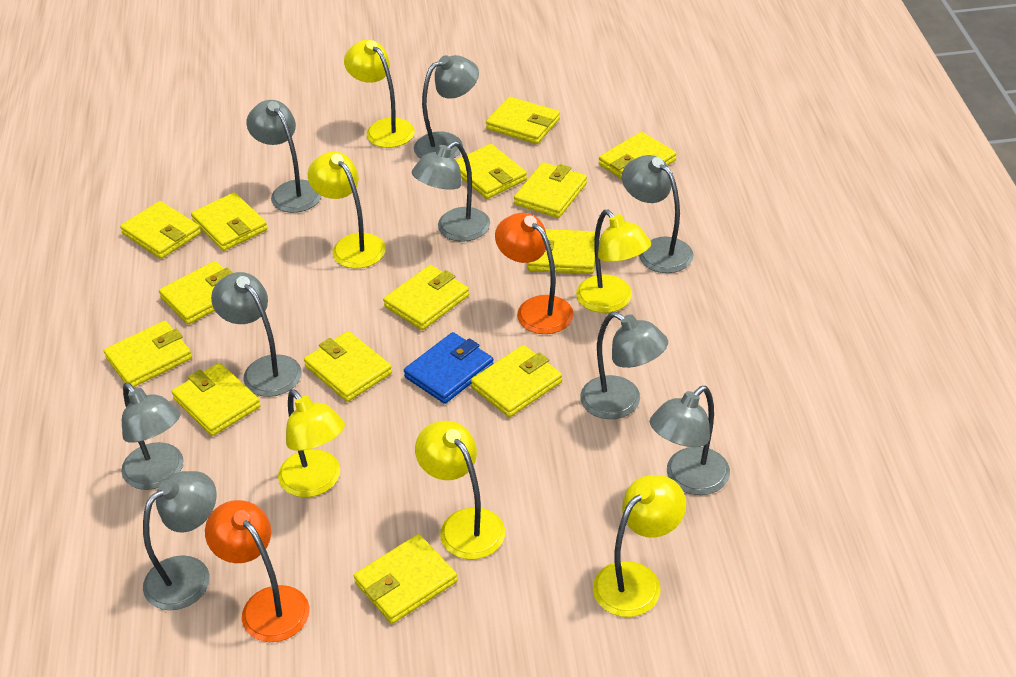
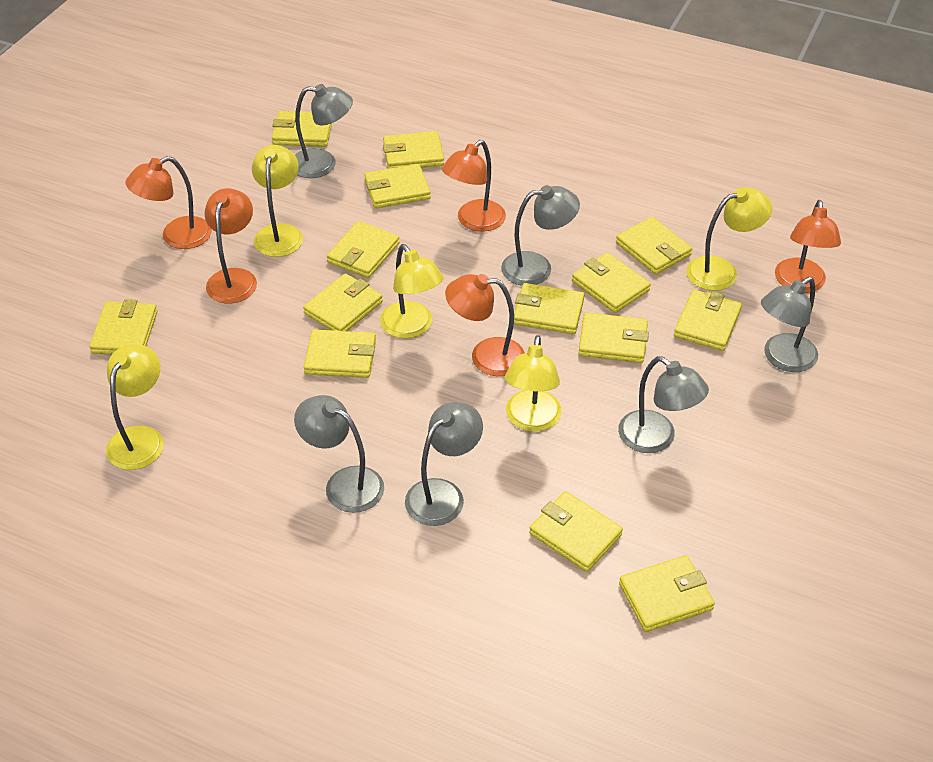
blue wallet: 1 -> 0
grey lamp: 9 -> 6
orange lamp: 2 -> 5
yellow lamp: 6 -> 5

